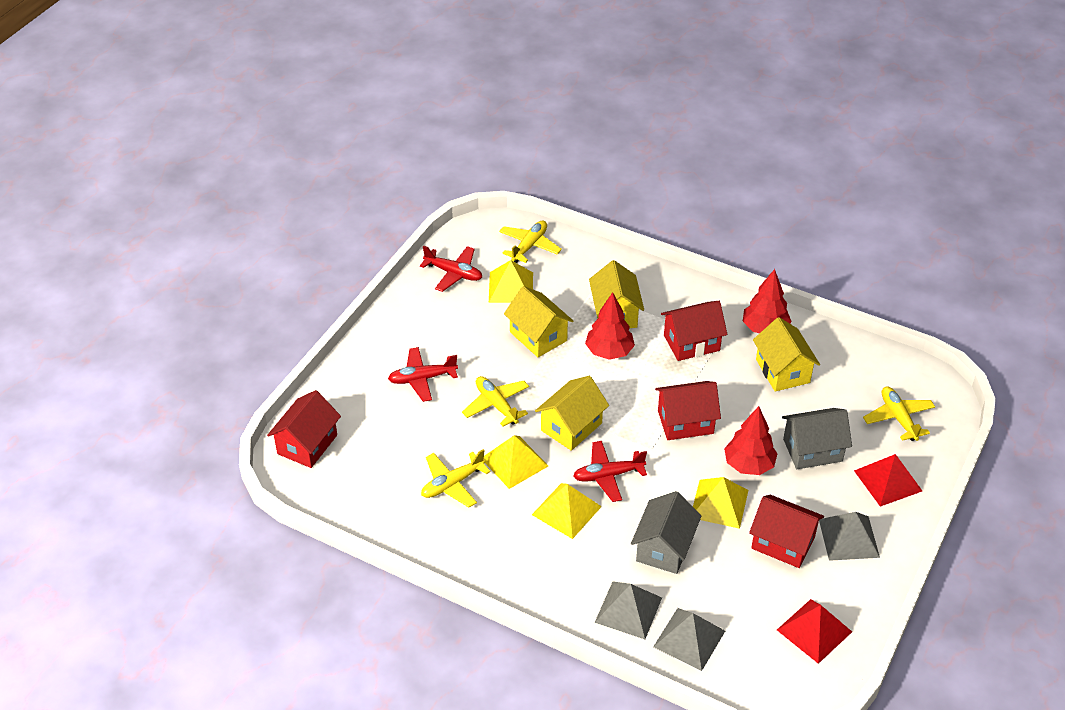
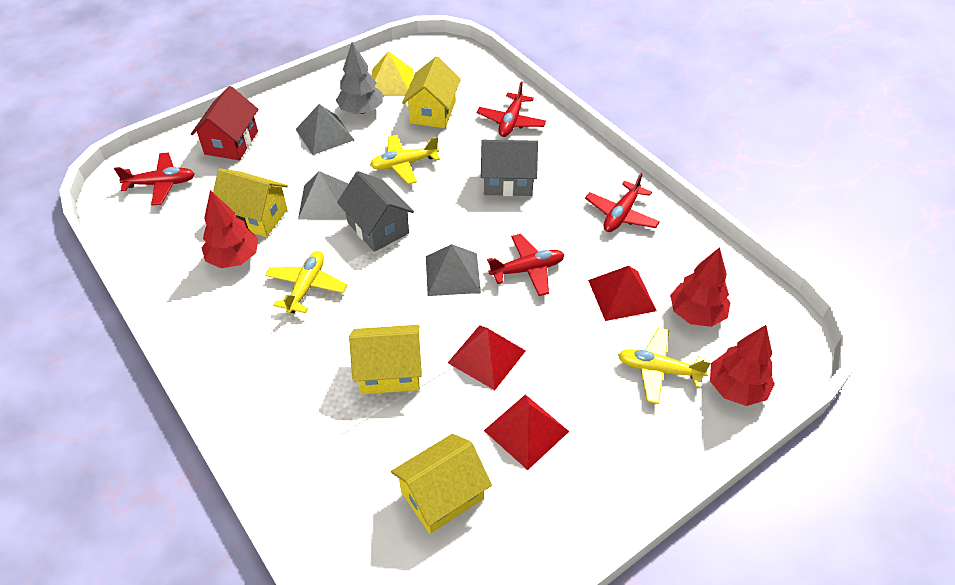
grey tree: 0 -> 1
red house: 4 -> 1
red plane: 3 -> 4
red pyramid: 2 -> 3
yellow plane: 4 -> 3
yellow pyramid: 4 -> 1

